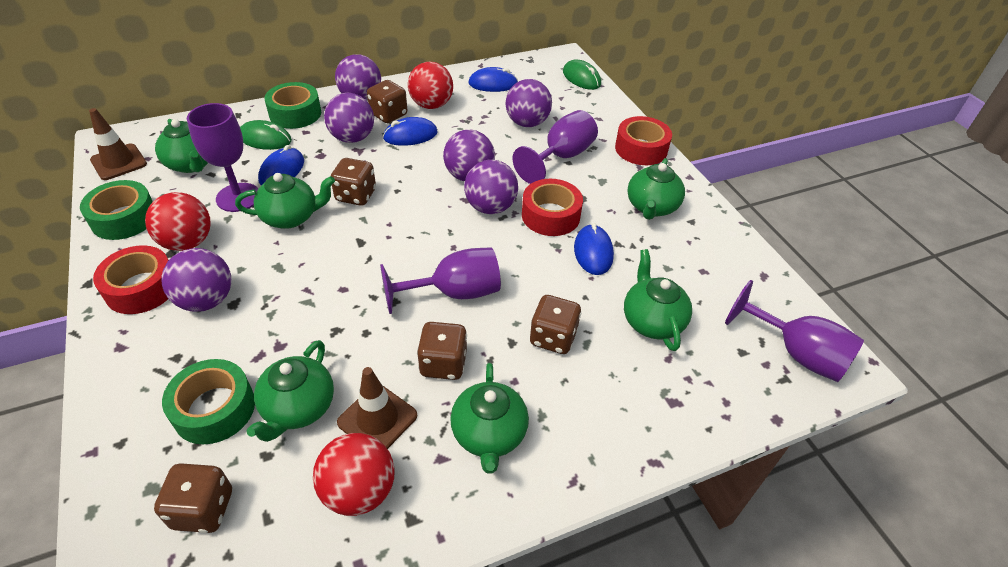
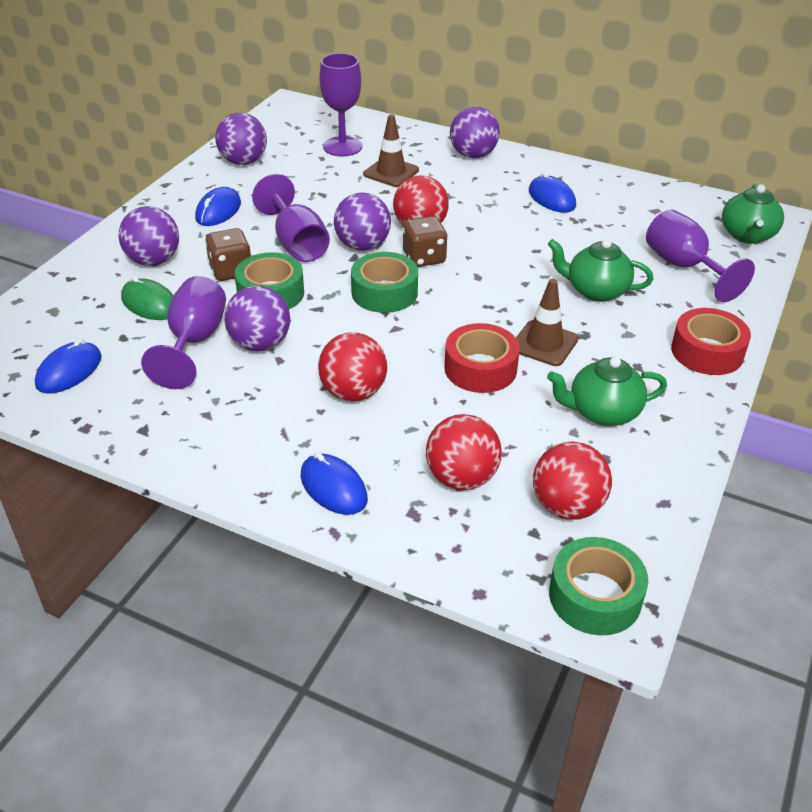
brown dice: 5 -> 2
green mouse: 2 -> 1
green teapot: 6 -> 3
purple ball: 6 -> 5
red ball: 3 -> 4
red tape: 3 -> 2

